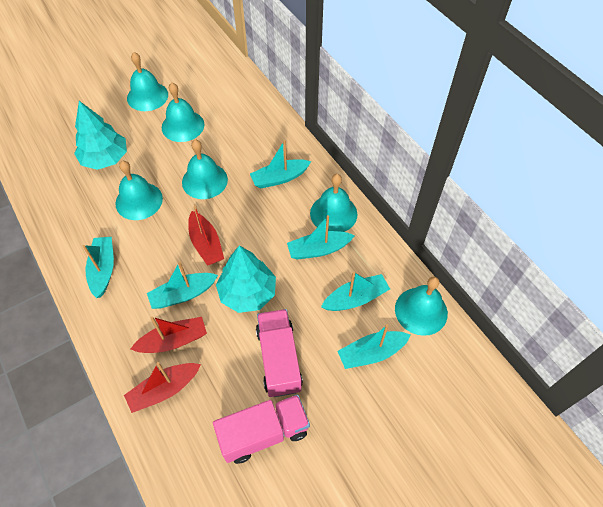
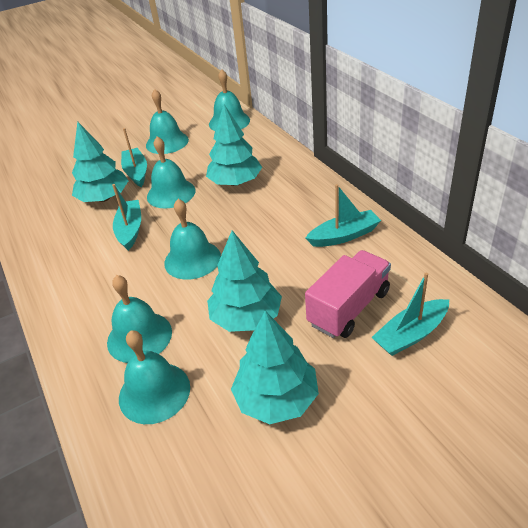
pink truck: 2 -> 1
red boat: 3 -> 0
turquoise boat: 6 -> 4
turquoise tree: 2 -> 4

